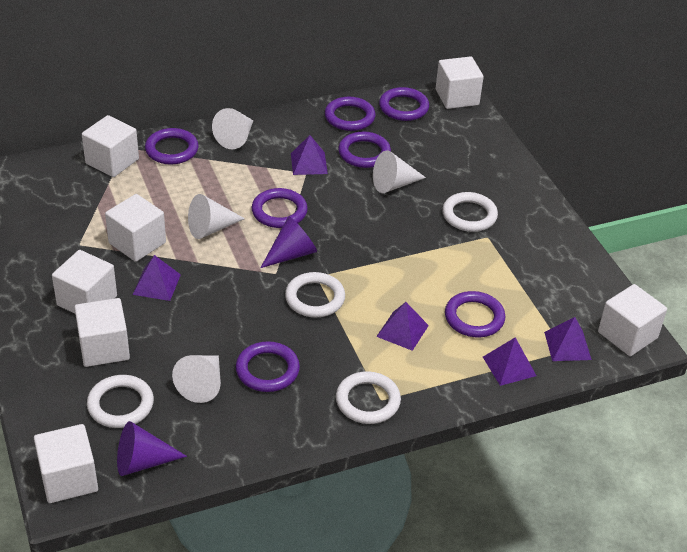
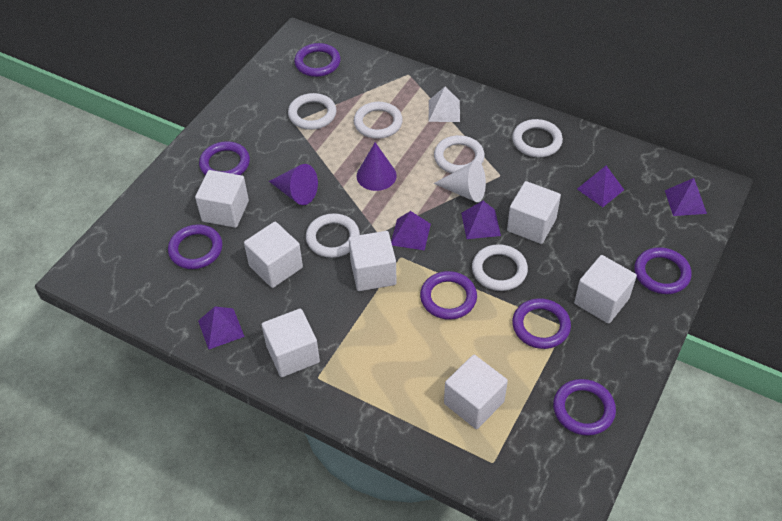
white cone: 4 -> 1
white pyramid: 0 -> 1
white ring: 4 -> 6

